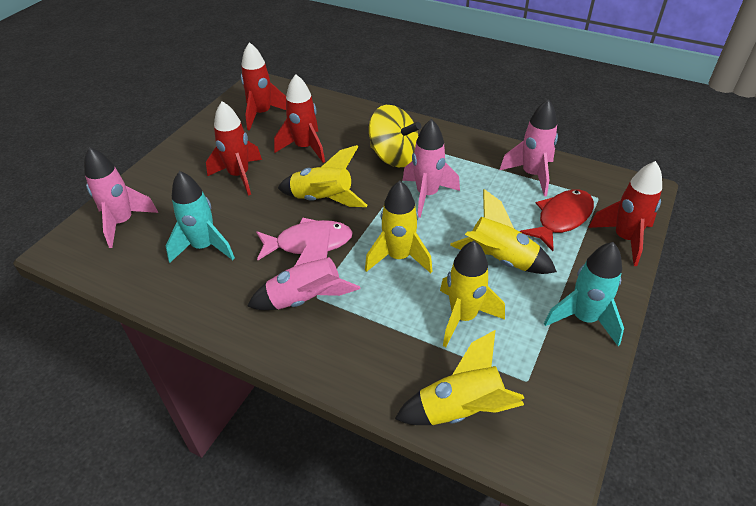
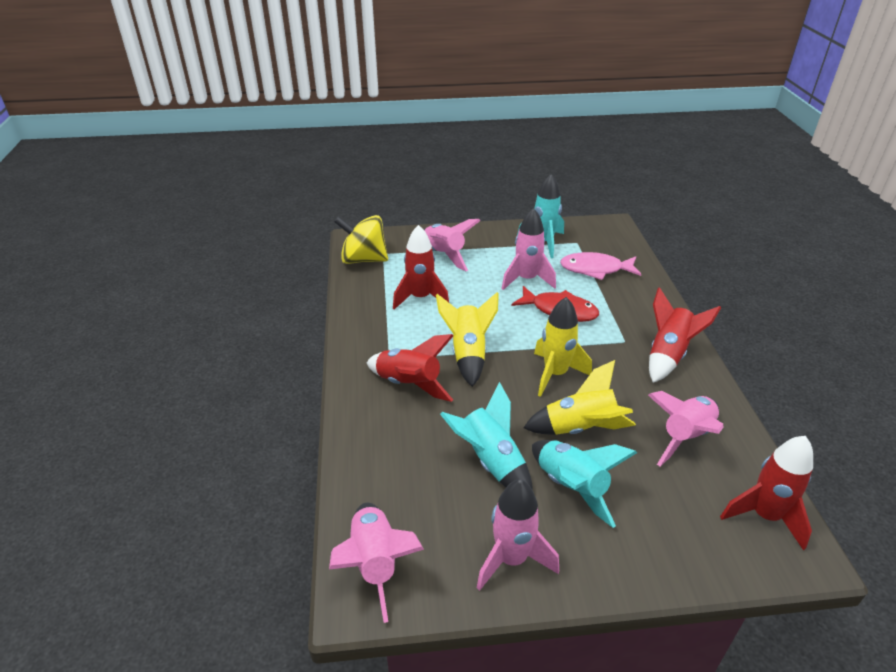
pink rocket: 4 -> 5
turquoise rocket: 2 -> 3
yellow rocket: 5 -> 3

